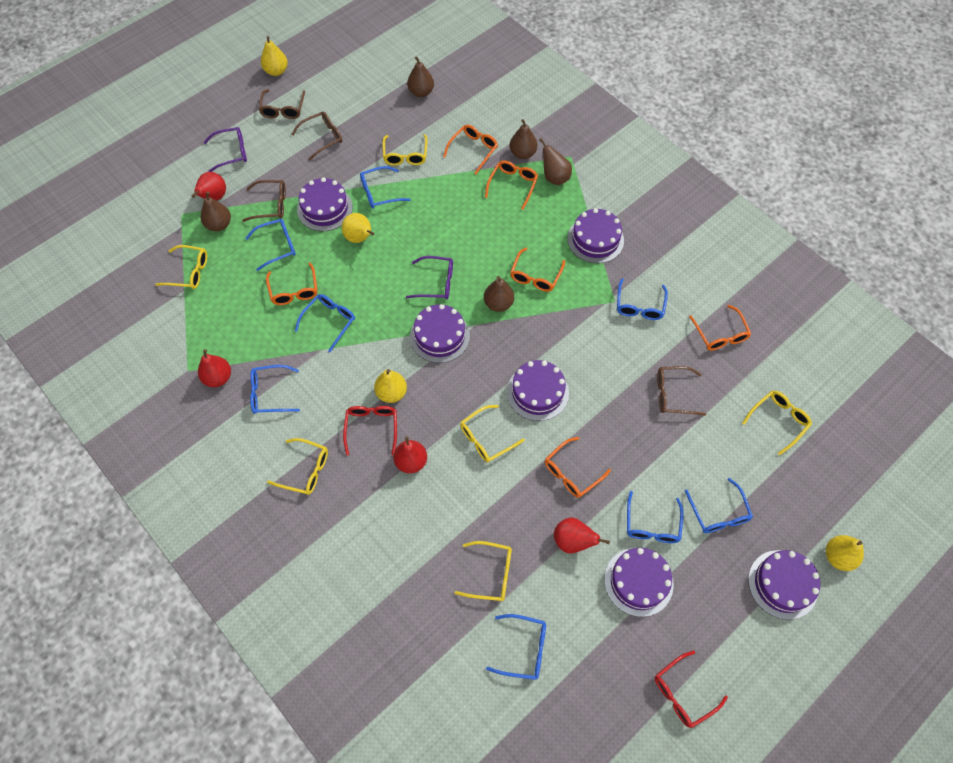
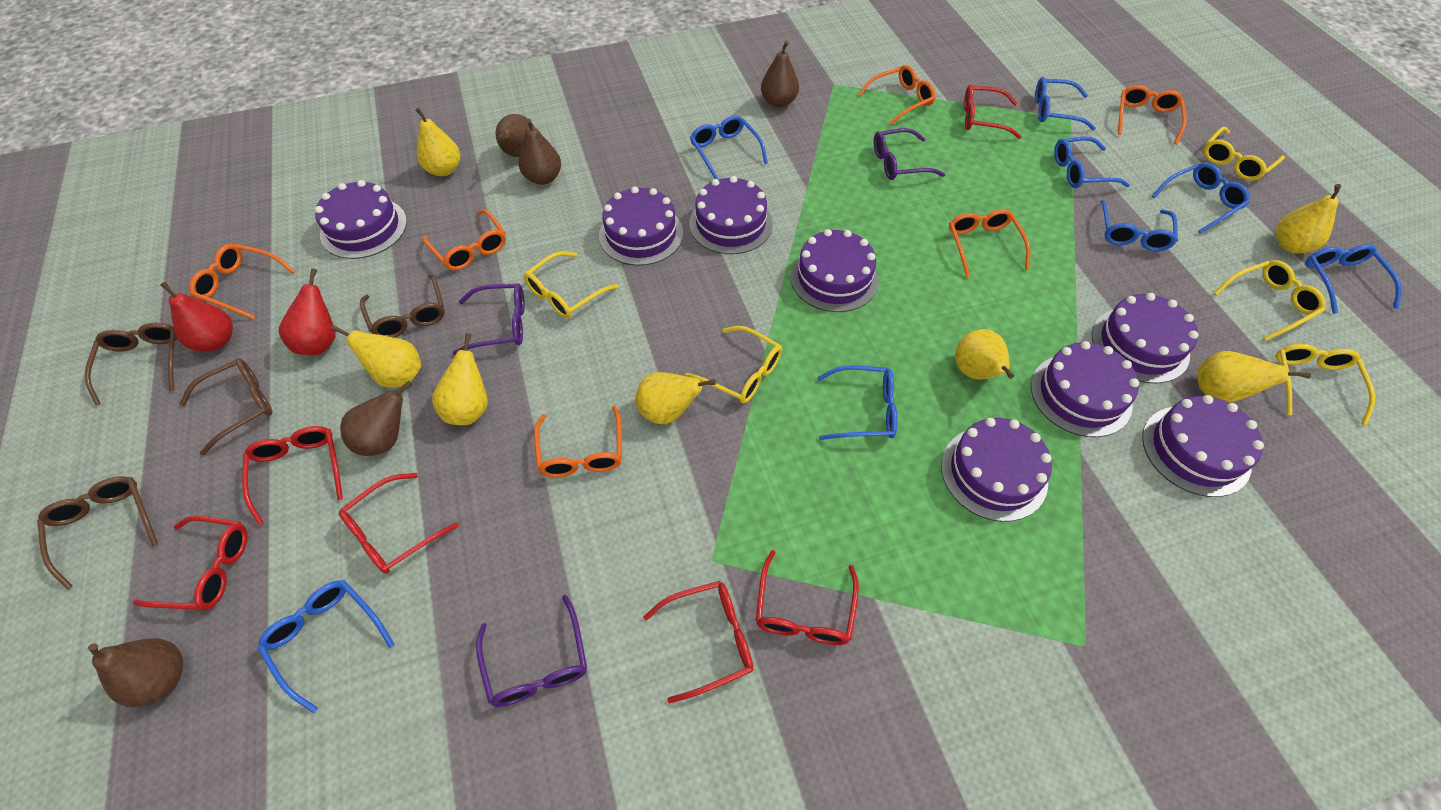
purple cake: 6 -> 8
purple glasses: 2 -> 3
red glasses: 2 -> 6
red pear: 4 -> 2
yellow glasses: 6 -> 5
yellow pear: 4 -> 7

